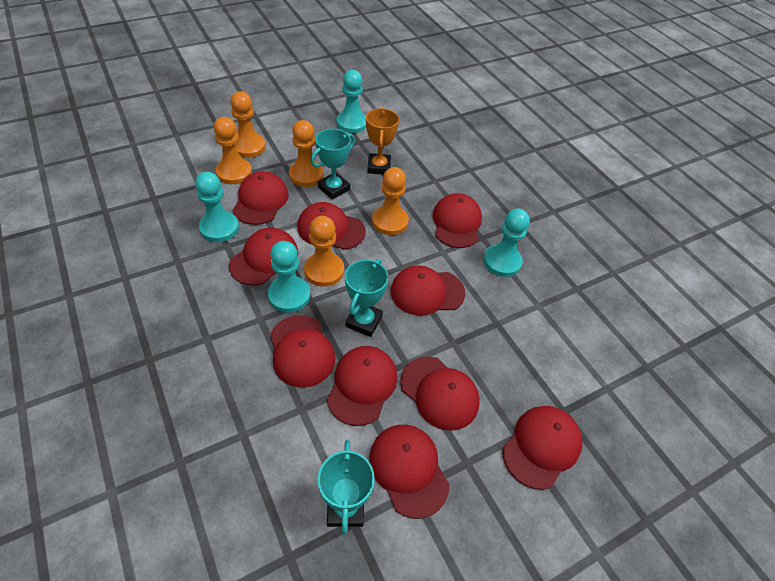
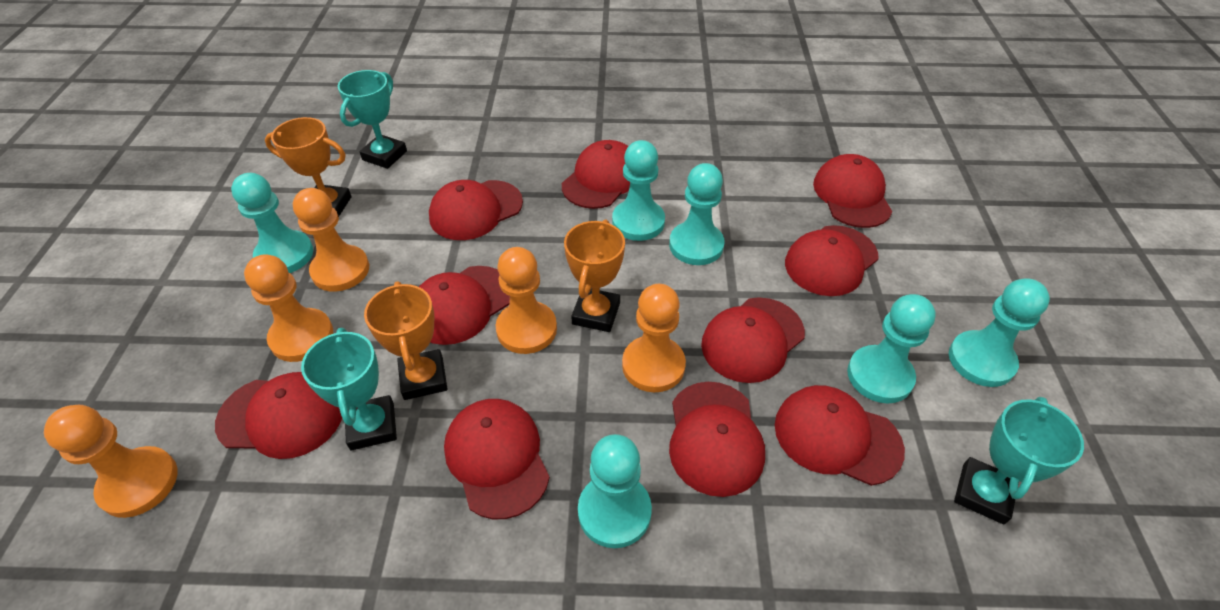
orange trophy: 1 -> 3
turquoise pawn: 4 -> 6

